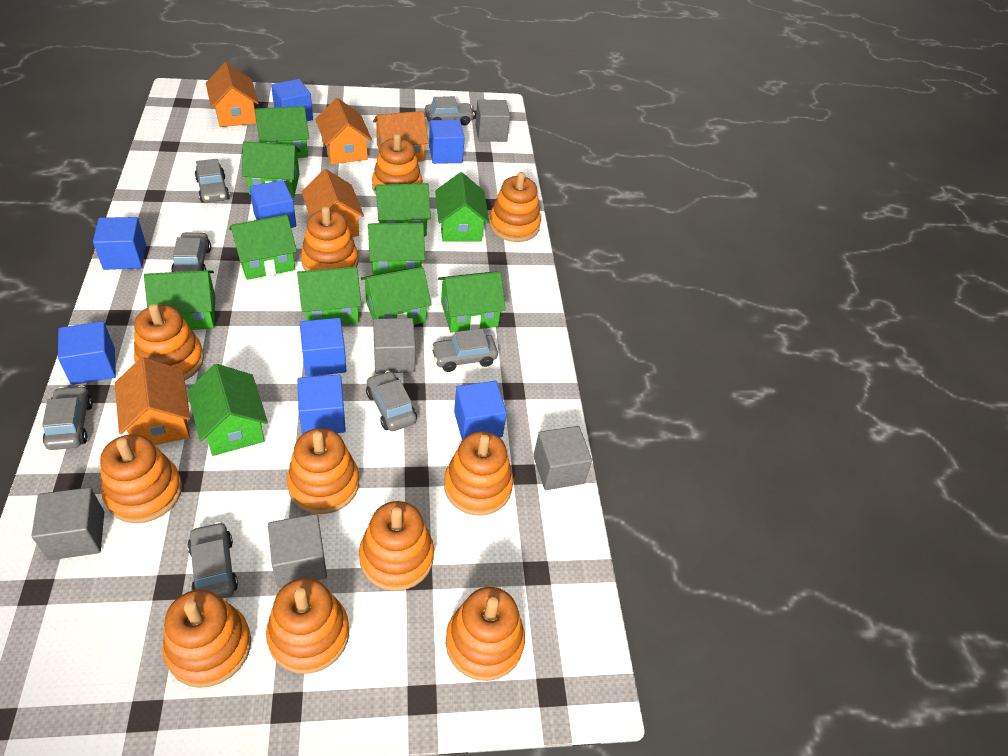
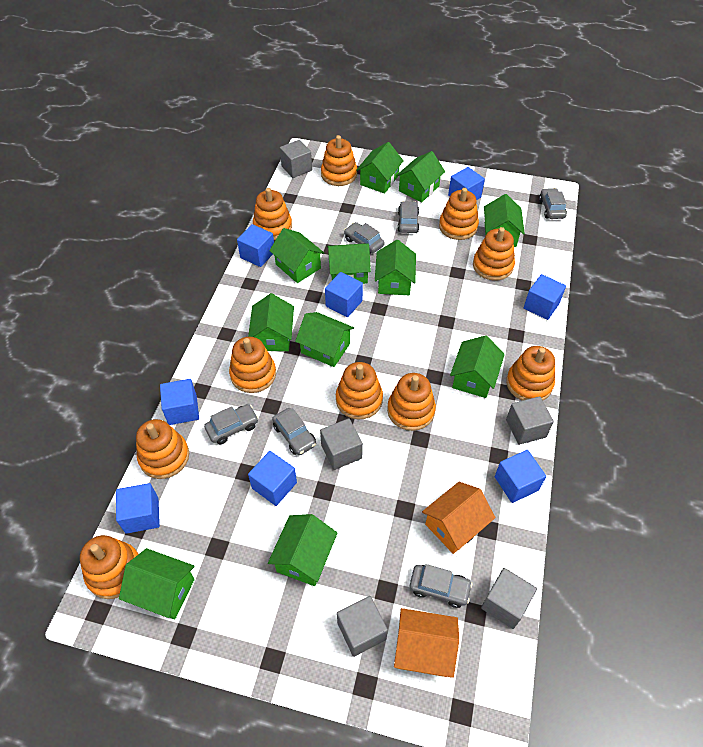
grey car: 7 -> 6
orange house: 5 -> 2
orange stacking toy: 11 -> 10

